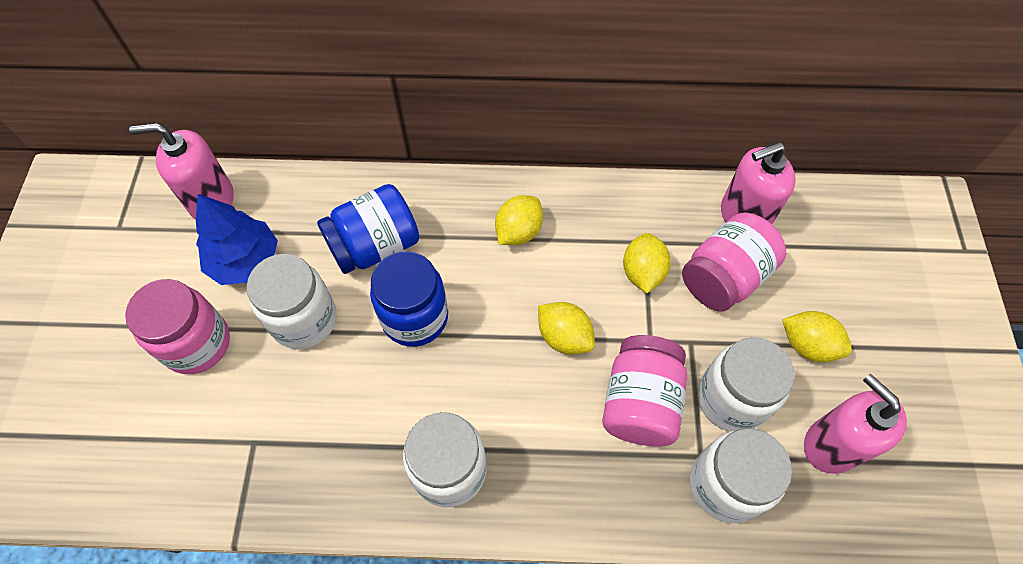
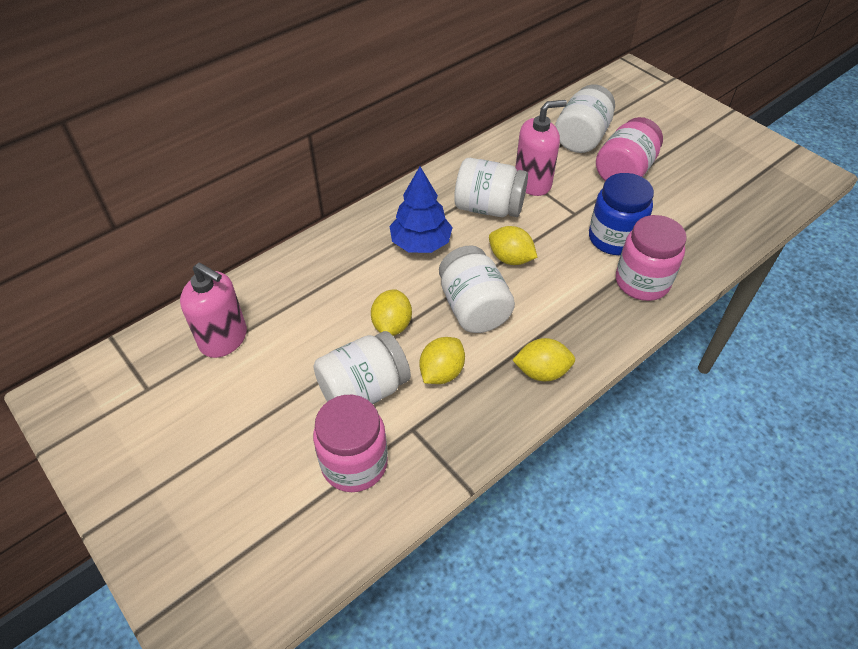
blue jar: 2 -> 1
pink soap dispenser: 3 -> 2

